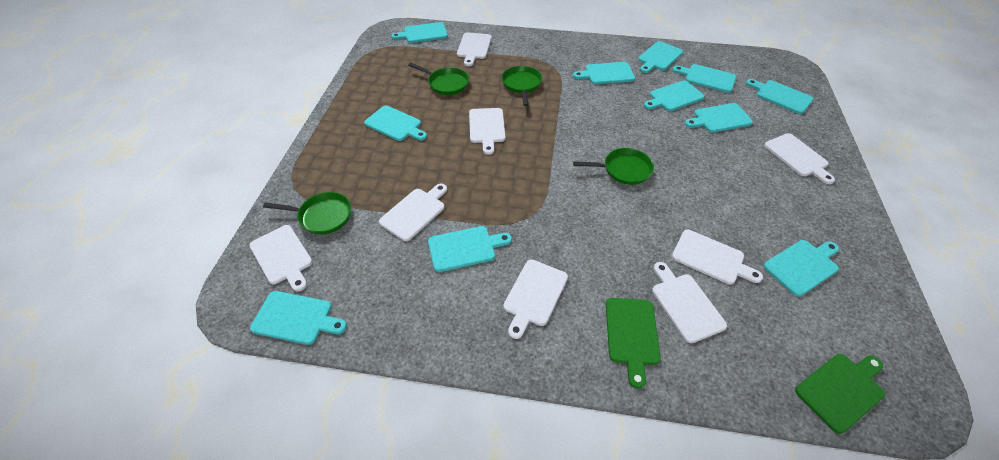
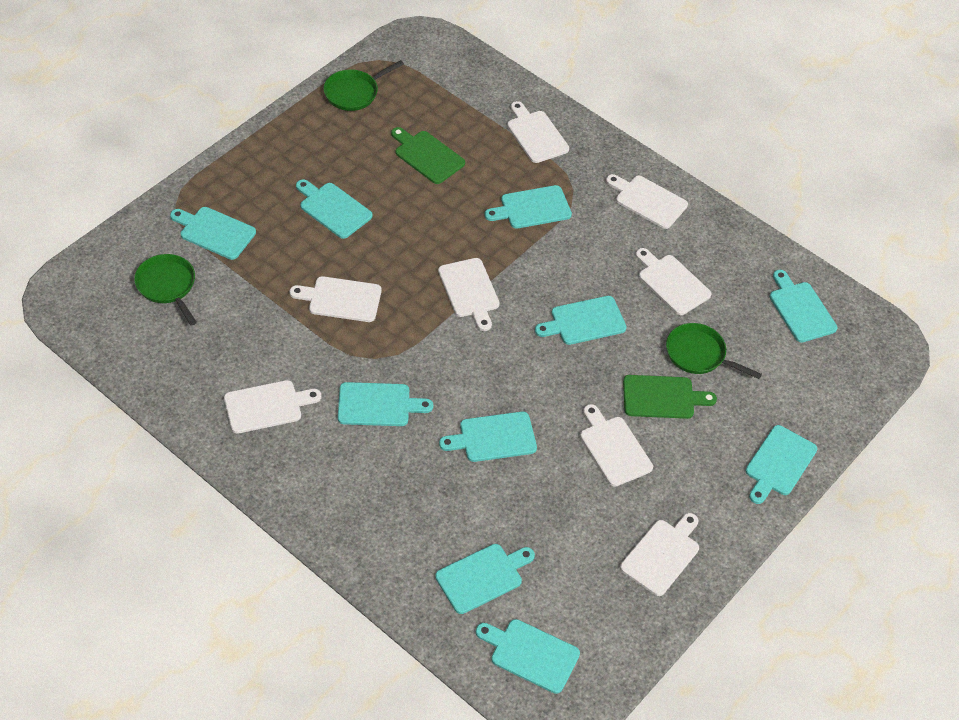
green pan: 4 -> 3
turquoise cutting board: 11 -> 10

